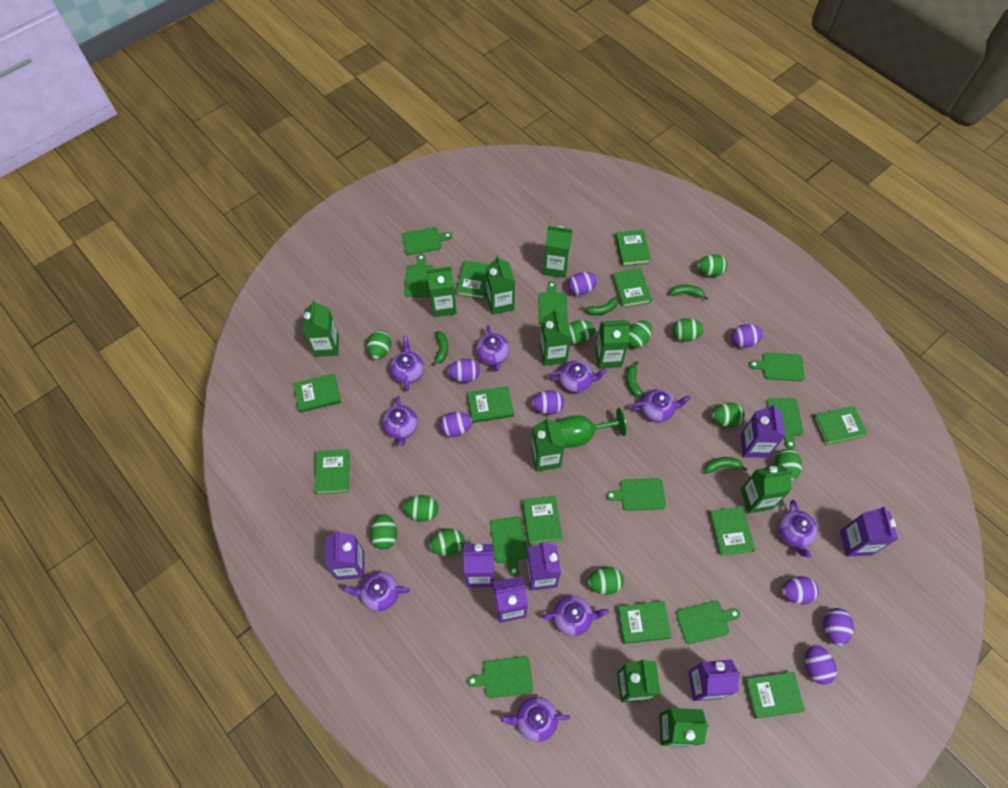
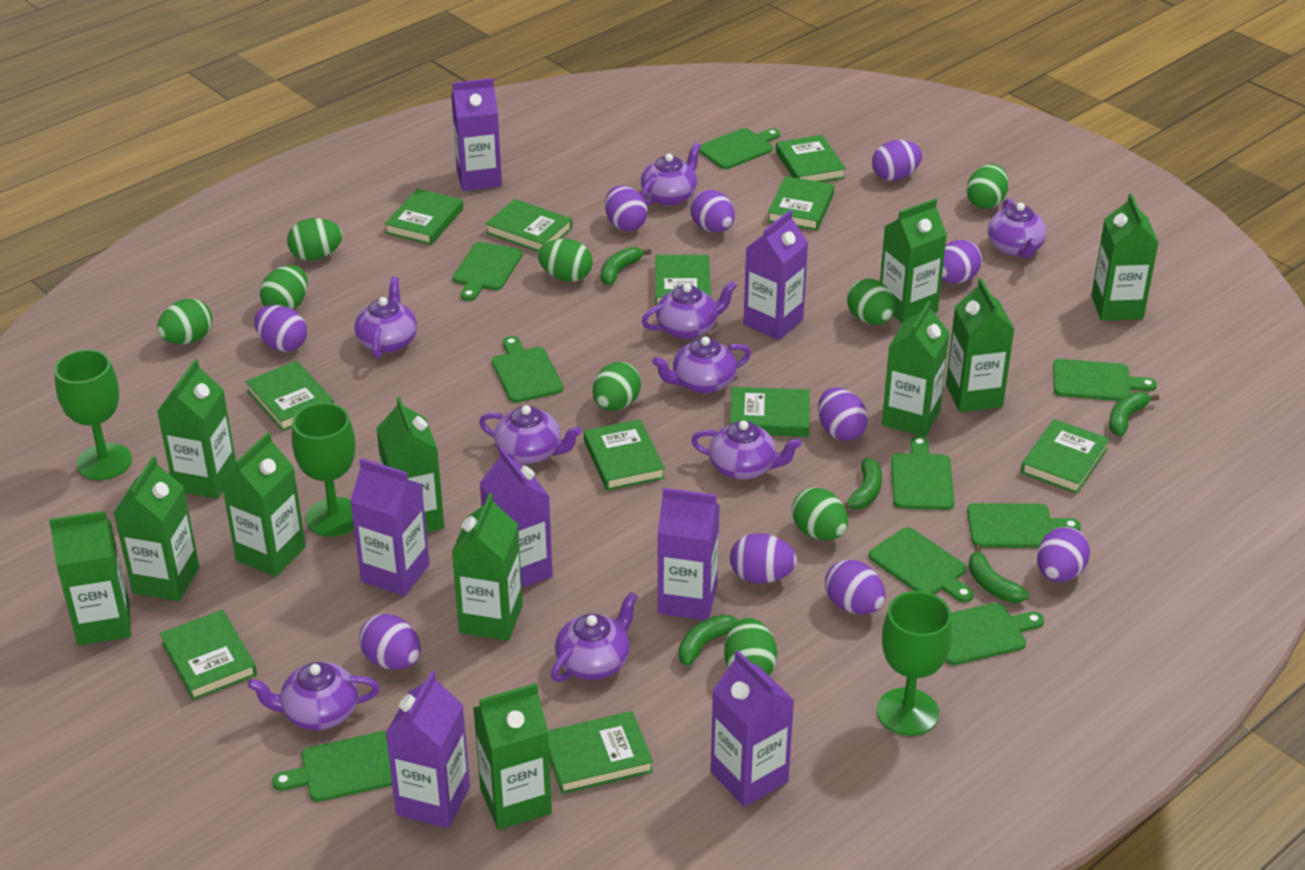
green carton: 10 -> 11
green egg: 11 -> 9
green goblet: 1 -> 3
purple egg: 8 -> 10

